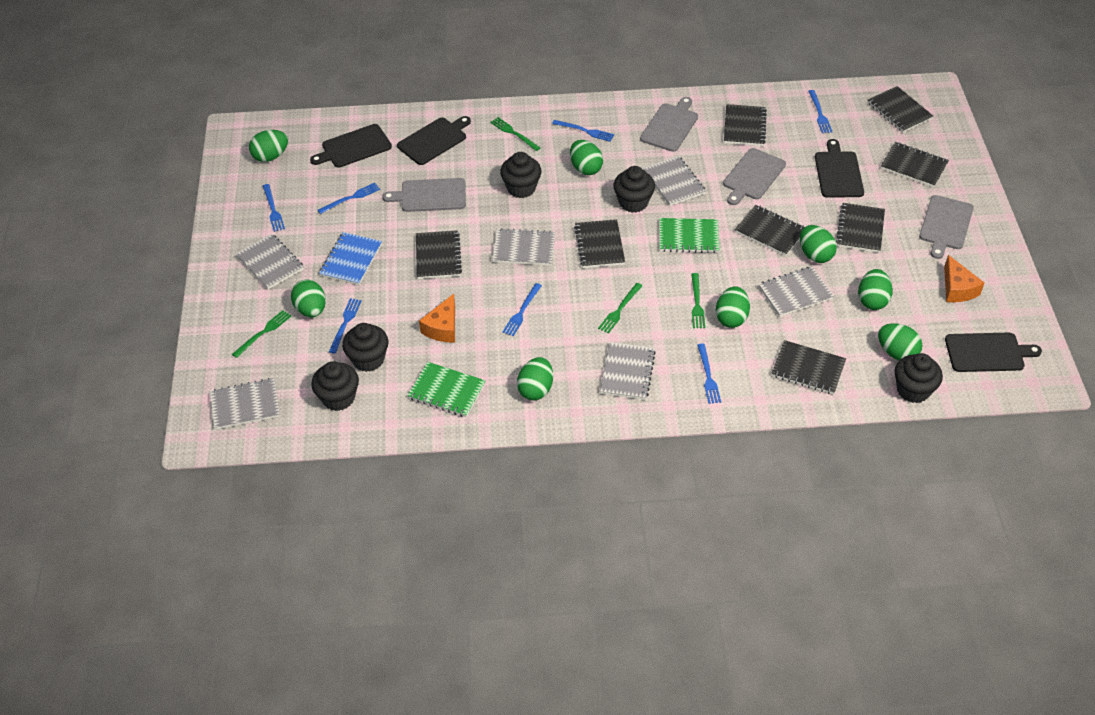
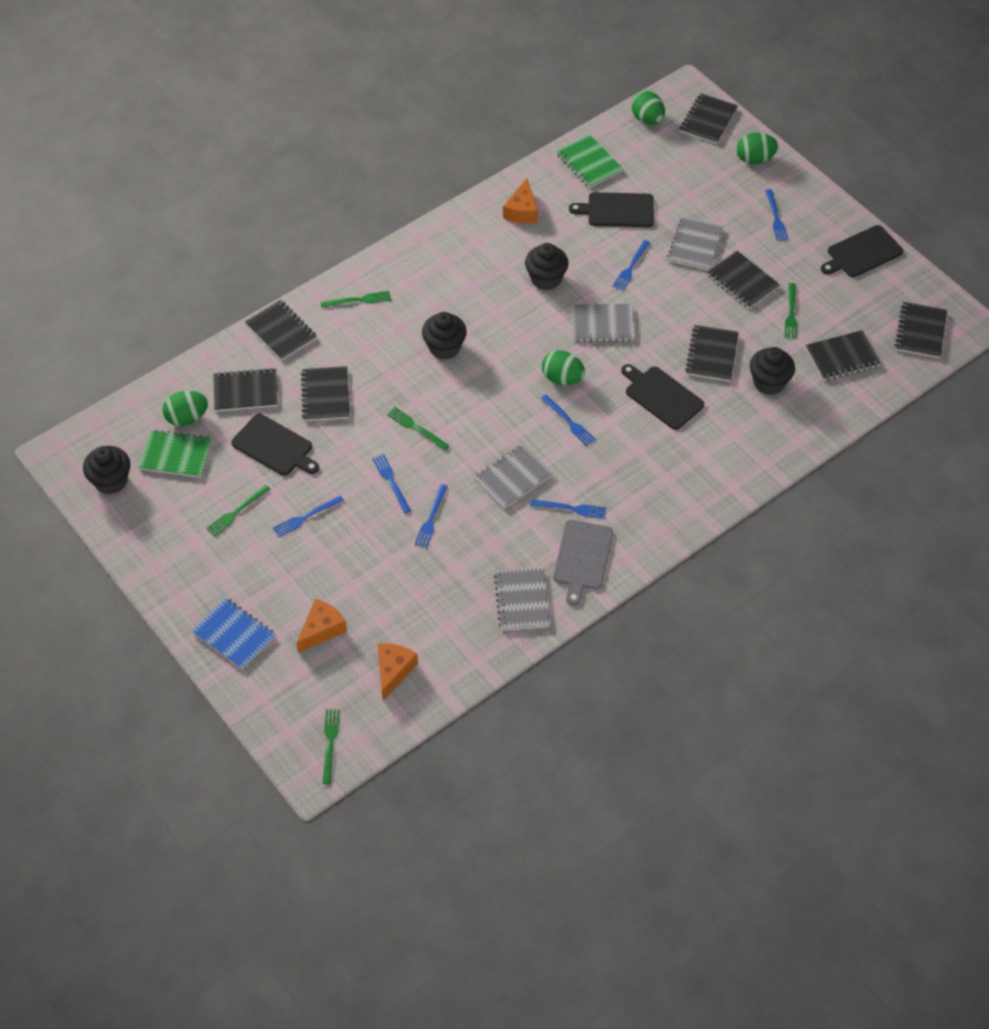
black cupcake: 5 -> 4
green egg: 8 -> 4
green fork: 4 -> 5
grey cutting board: 4 -> 1
grey notebook: 6 -> 4
orange cheese: 2 -> 3

